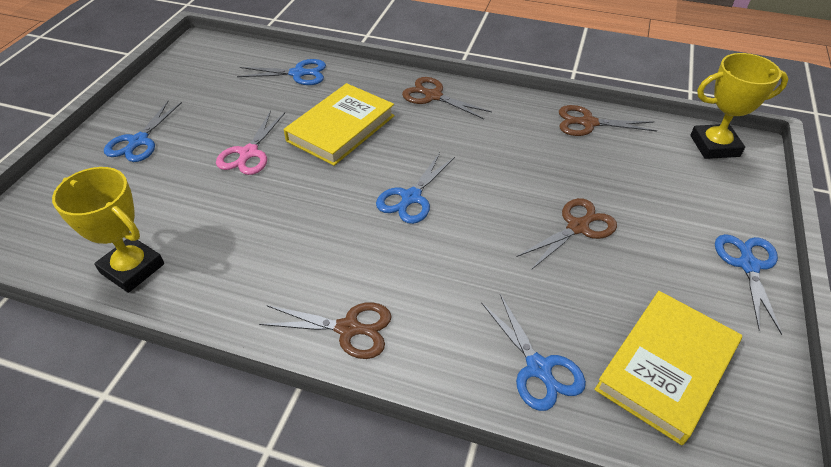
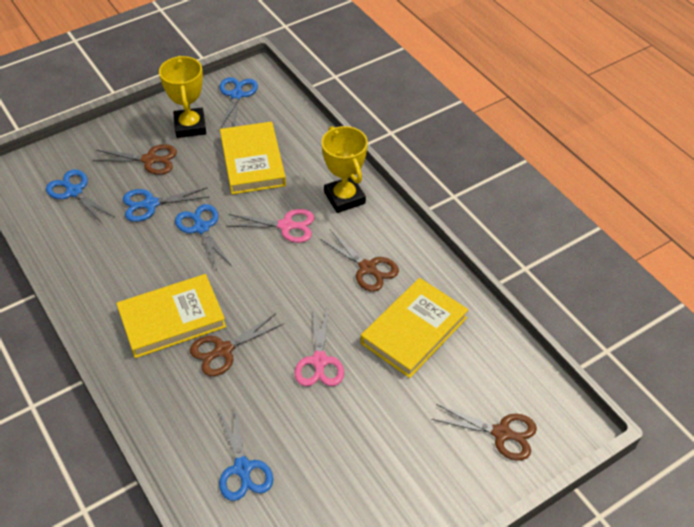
pink scissors: 1 -> 2
yellow book: 2 -> 3

